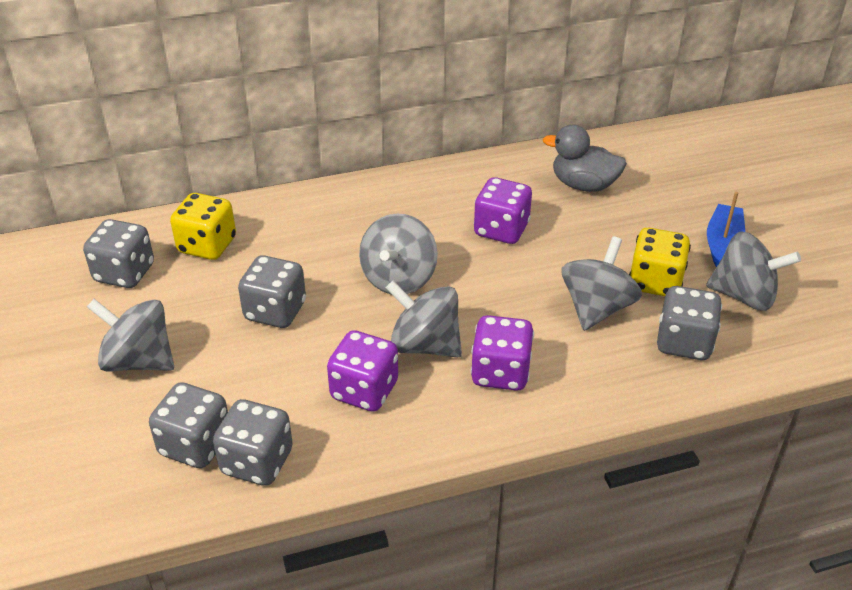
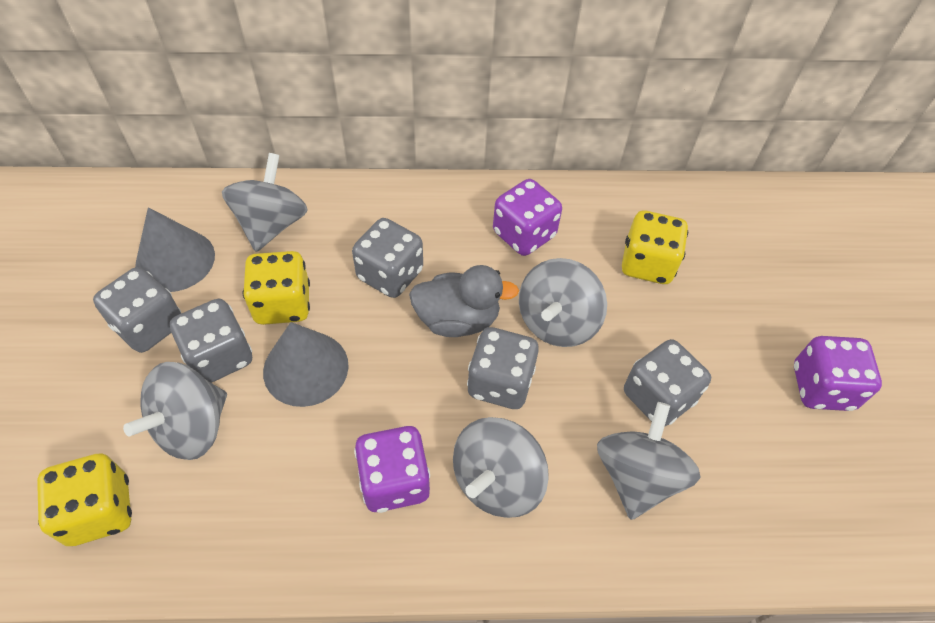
blue boat: 1 -> 0
grey cone: 0 -> 2
yellow dice: 2 -> 3

